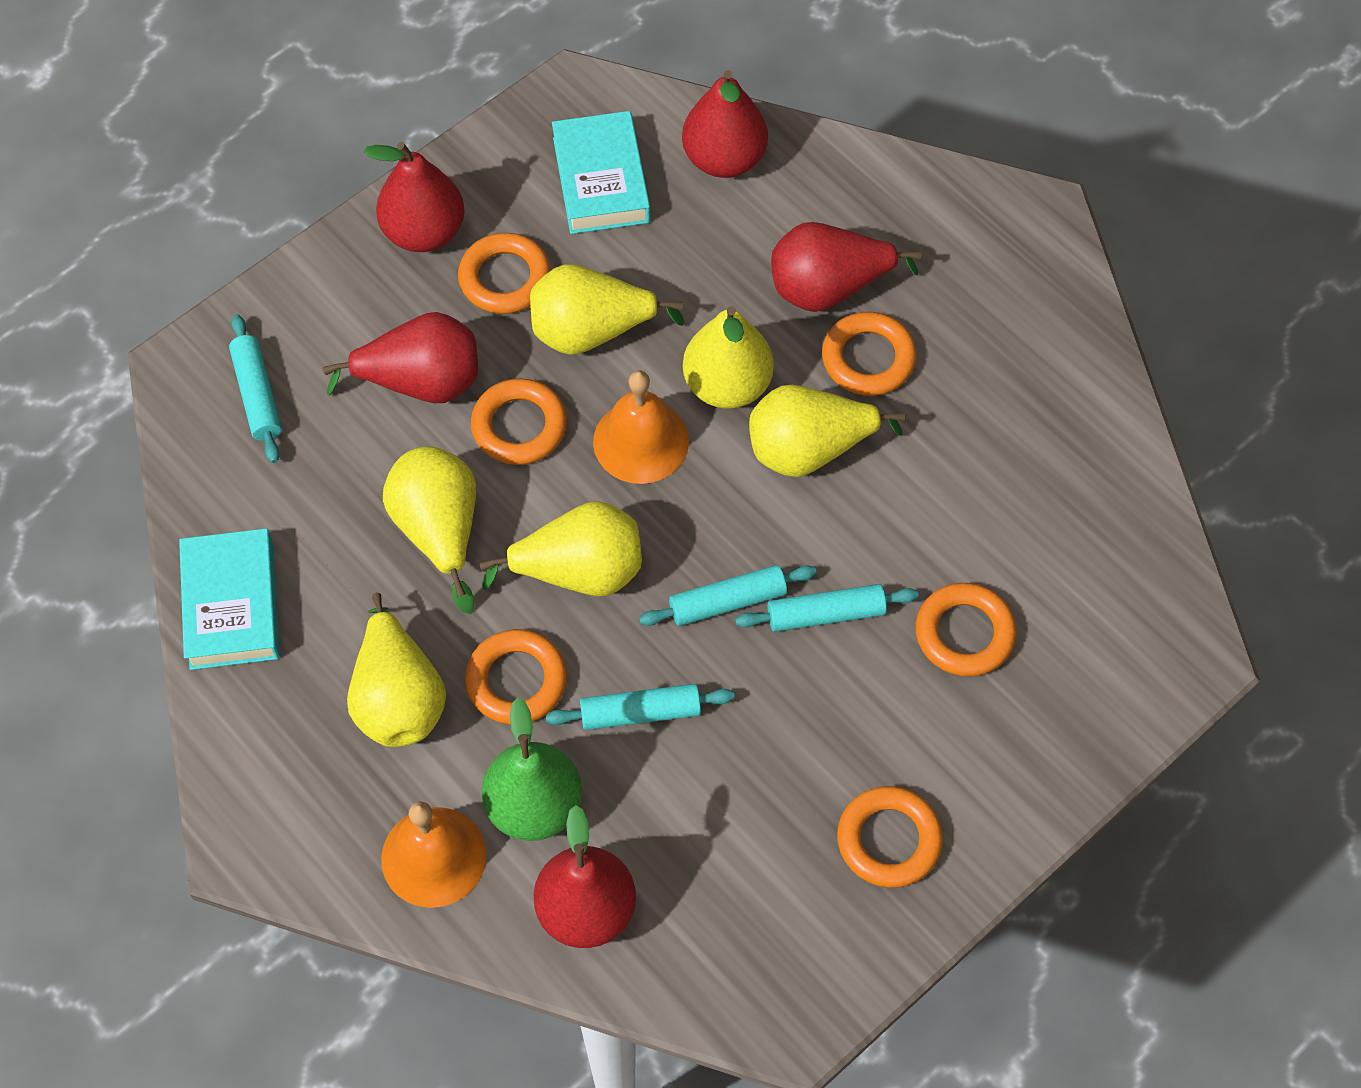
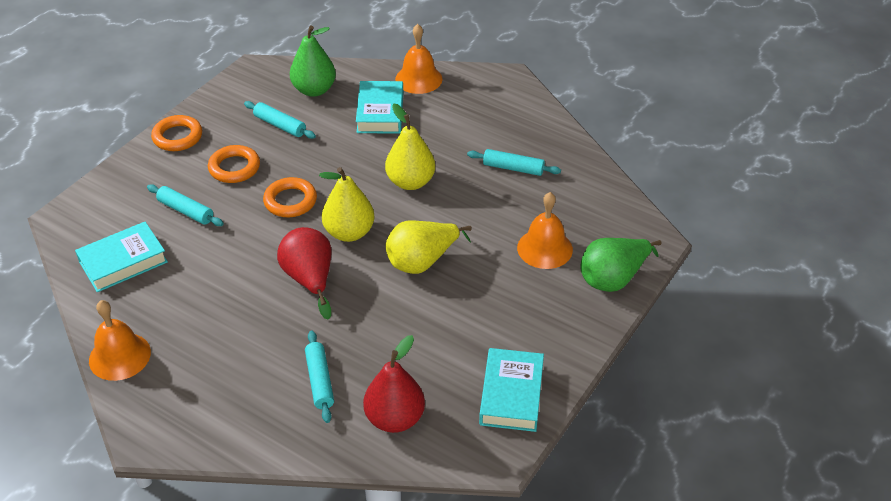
green pear: 1 -> 2
orange bell: 2 -> 3
orange ring: 6 -> 3
red pear: 5 -> 2
turquoise book: 2 -> 3
yellow pear: 6 -> 3

